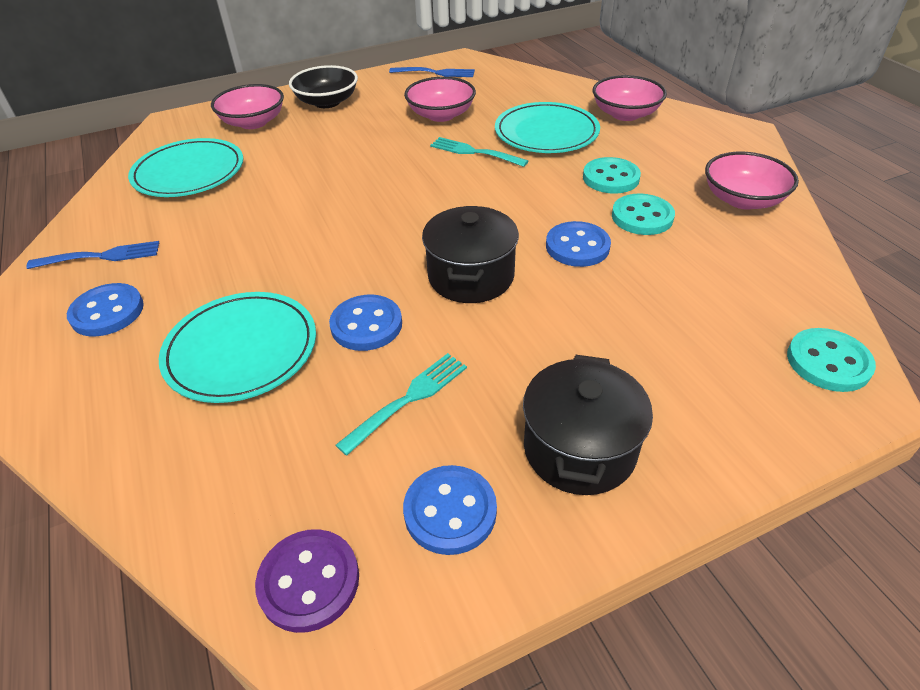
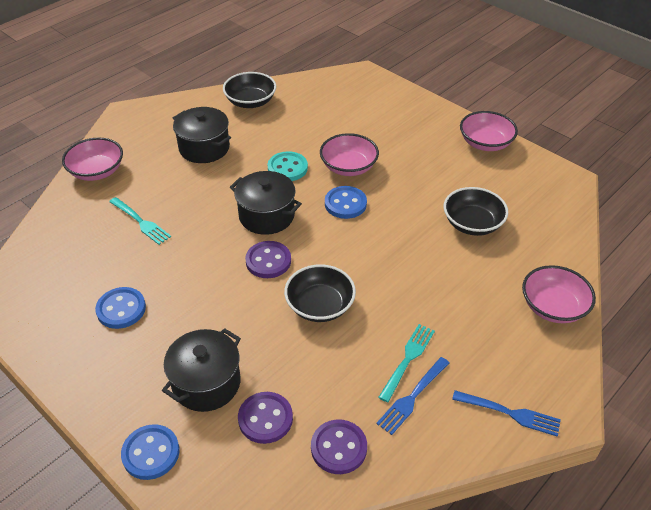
black bowl: 1 -> 3
black pot: 2 -> 3
blue button: 4 -> 3
purple button: 1 -> 3
turquoise button: 3 -> 1
turquoise plate: 3 -> 0

